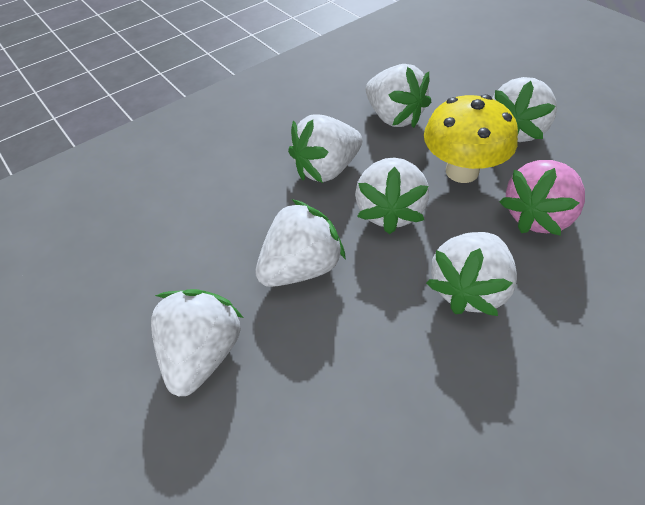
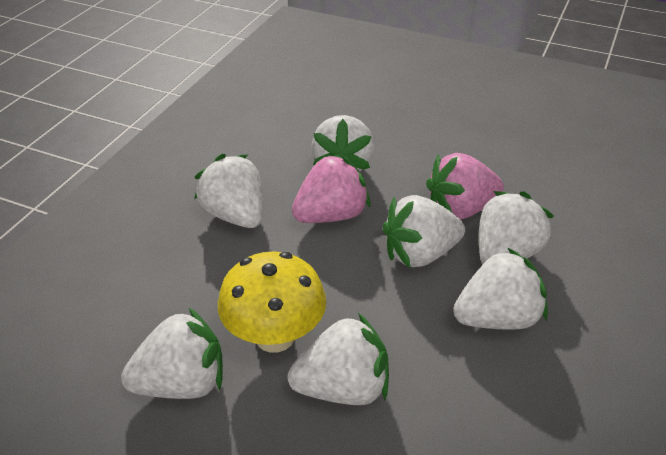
pink strawberry: 1 -> 2

